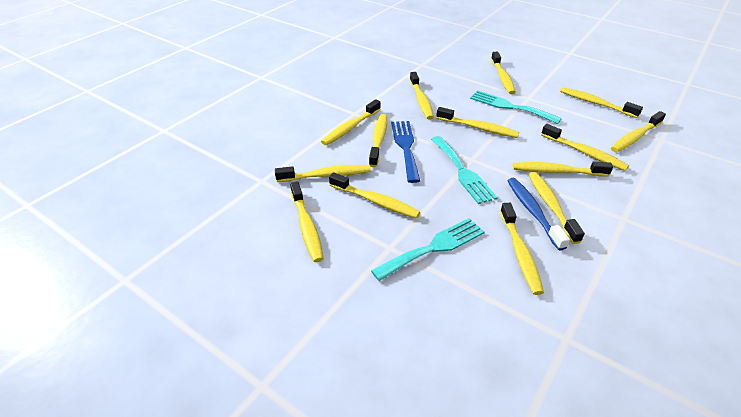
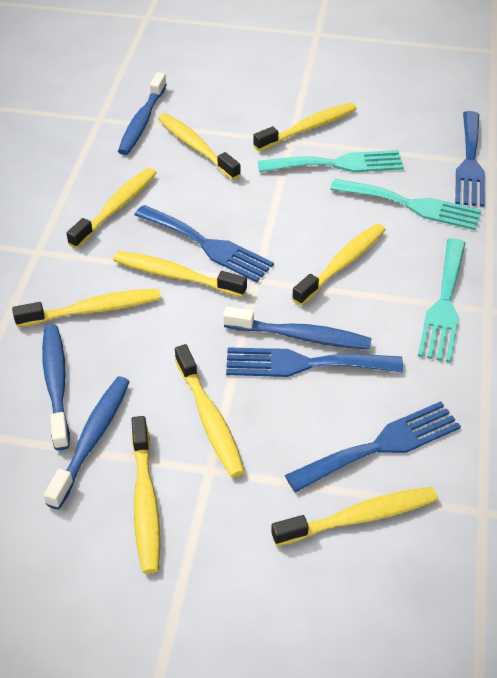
blue fork: 1 -> 4
blue toothbrush: 1 -> 4
yellow toothbrush: 14 -> 9

